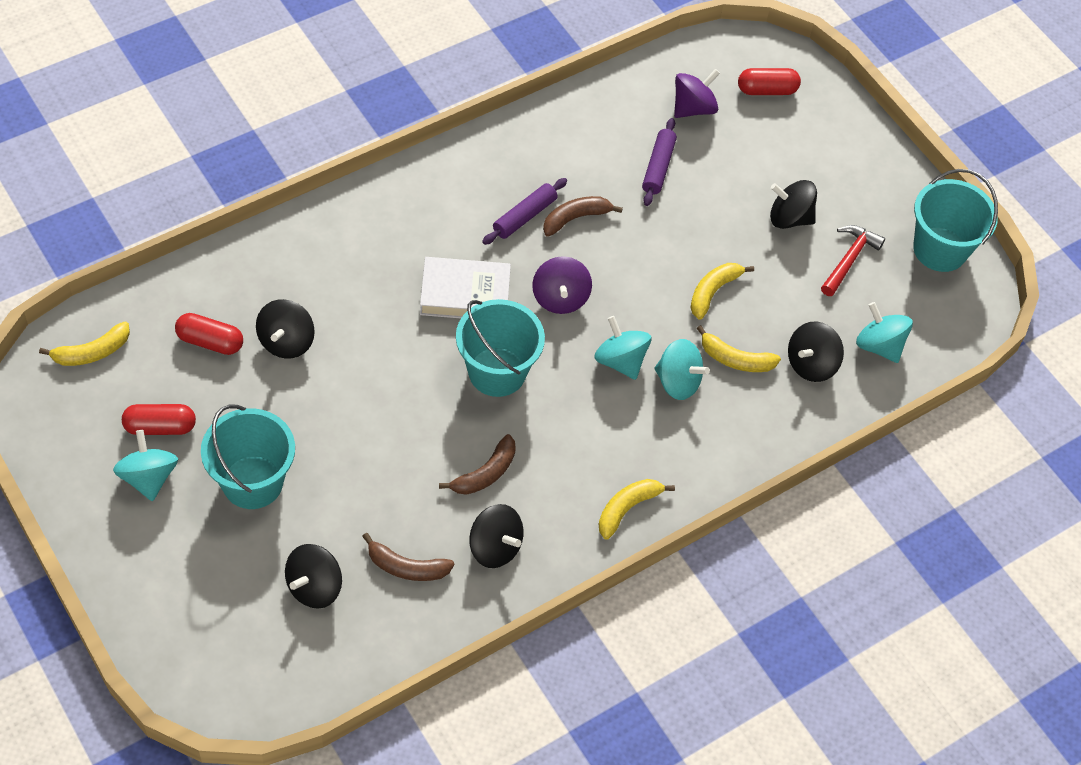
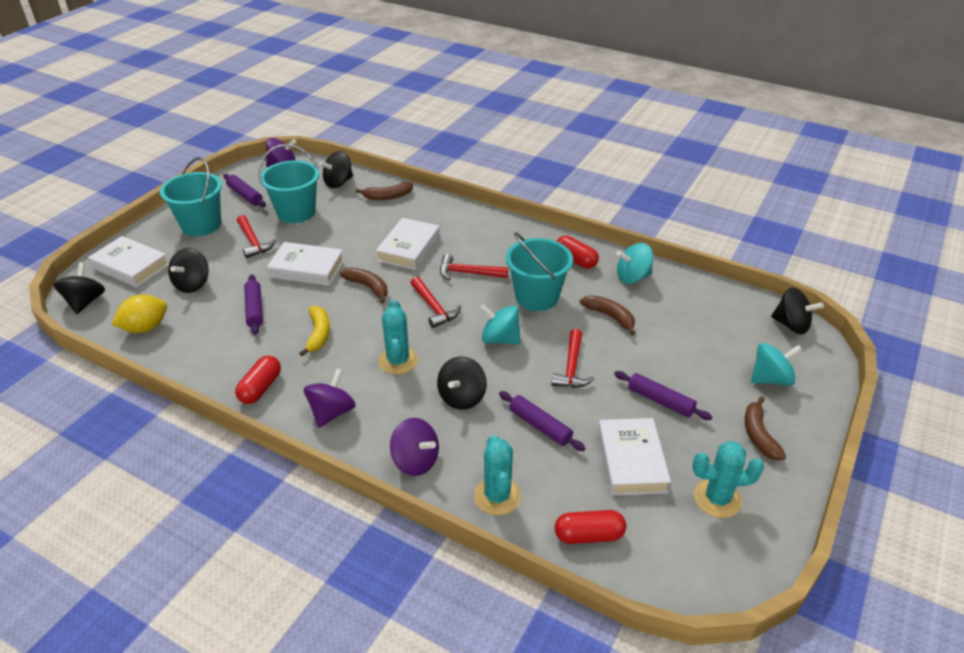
brown banana: 3 -> 4
purple rolling pin: 2 -> 4
purple spinning top: 2 -> 3
red hammer: 1 -> 4
turquoise cactus: 0 -> 3
turquoise spinning top: 4 -> 3
white book: 1 -> 4
yellow banana: 4 -> 1
yellow lemon: 0 -> 1

